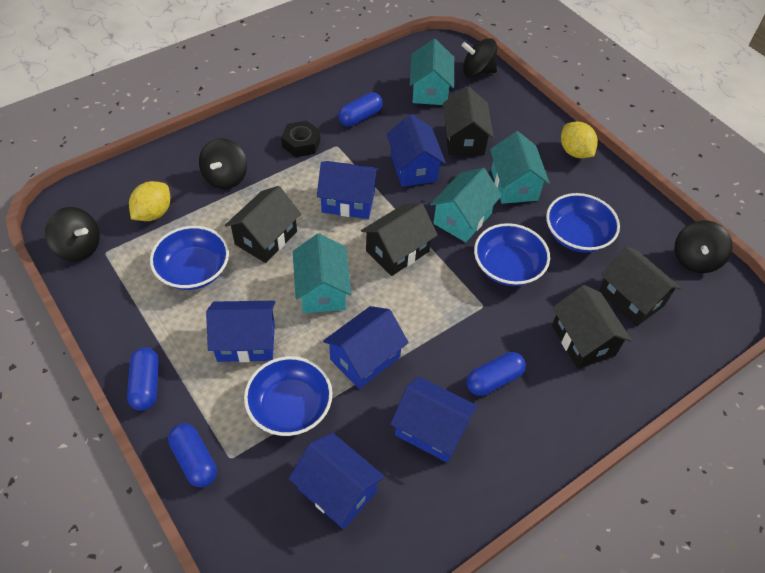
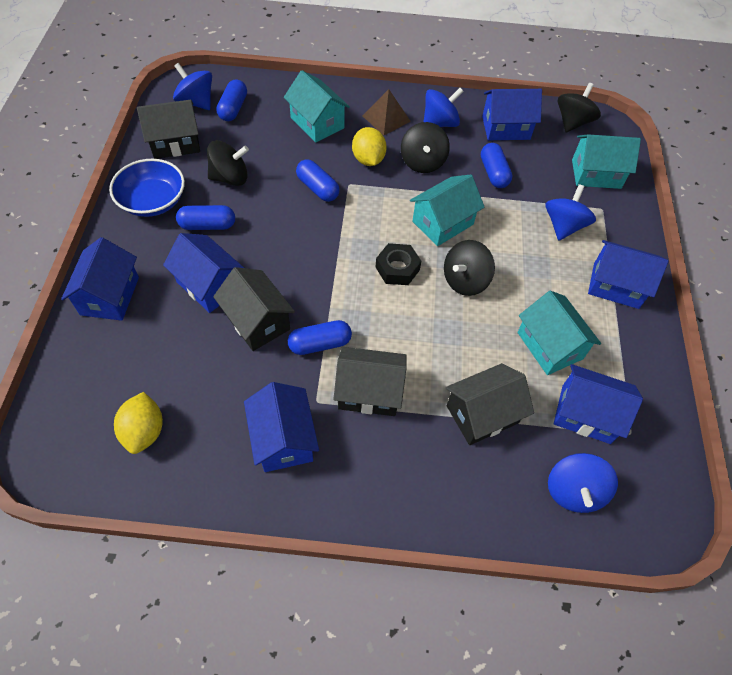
black house: 5 -> 4
blue bowl: 4 -> 1
blue capsule: 4 -> 5
blue spinning top: 0 -> 4
brown pyramid: 0 -> 1

